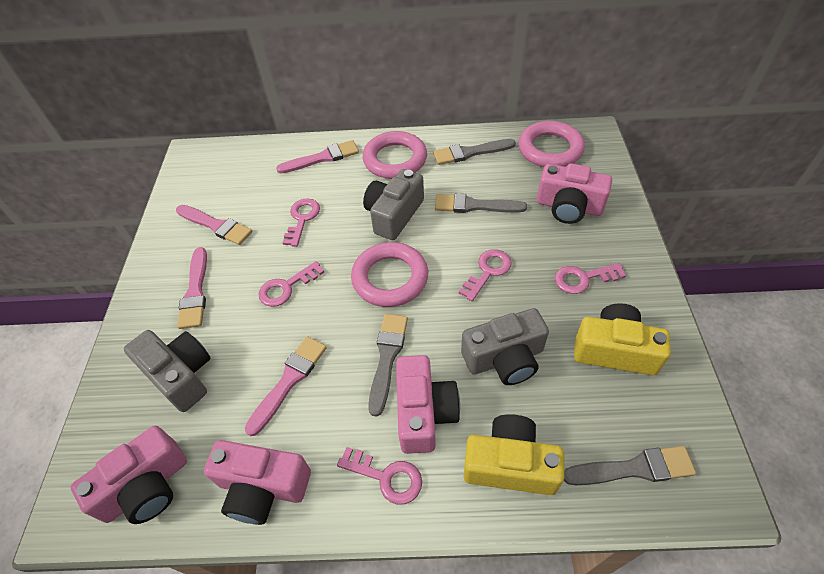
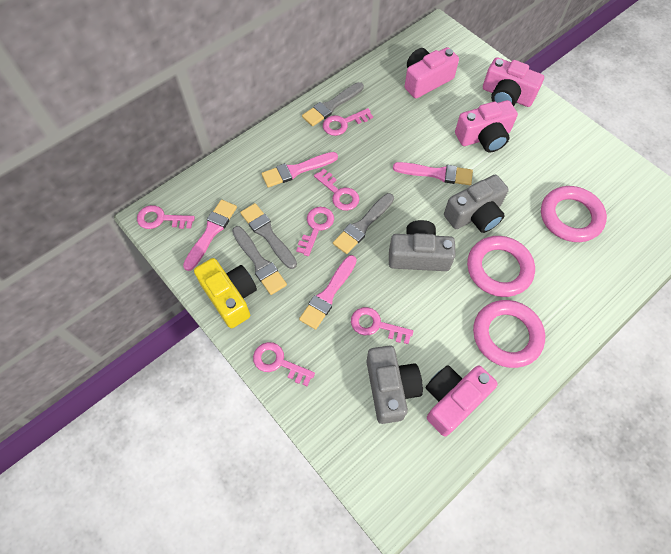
pink key: 5 -> 6
yellow camera: 2 -> 1

